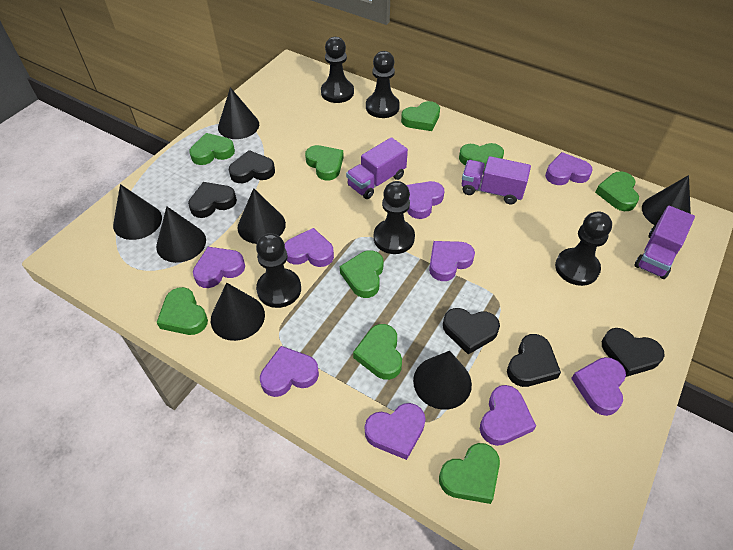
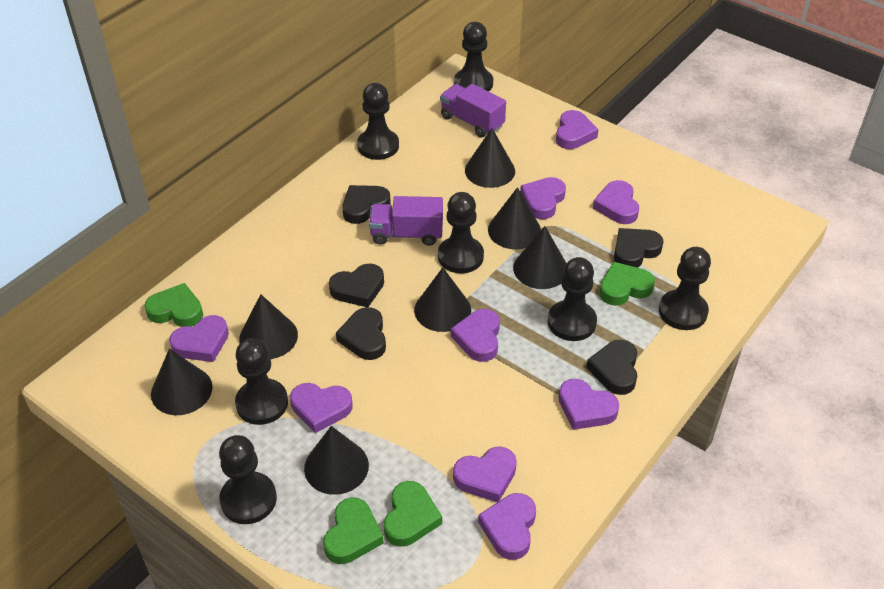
black pawn: 5 -> 7
green heart: 9 -> 4
purple truck: 3 -> 2

